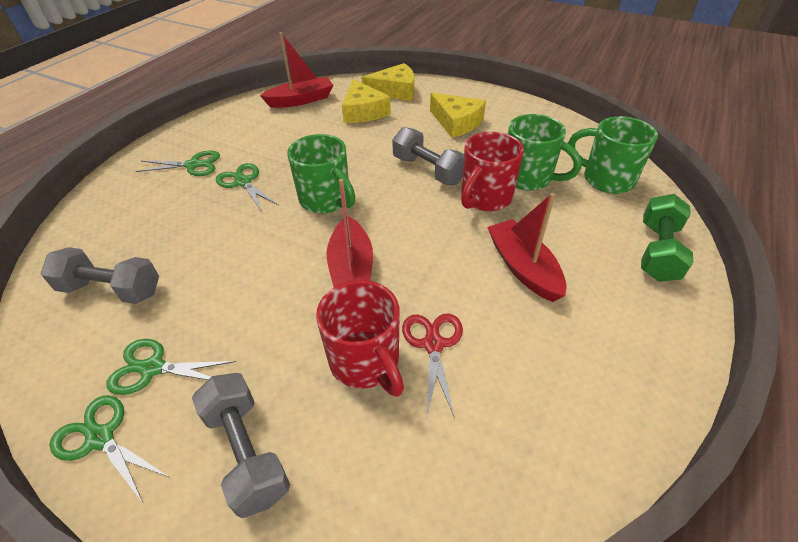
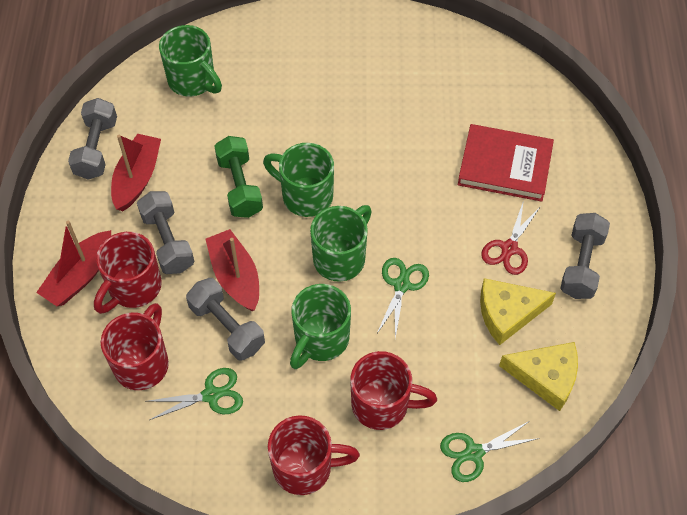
green mug: 3 -> 4
green scissors: 4 -> 3
grey dumbbell: 3 -> 4
red book: 0 -> 1
red mug: 2 -> 4
yellow cheese: 3 -> 2

